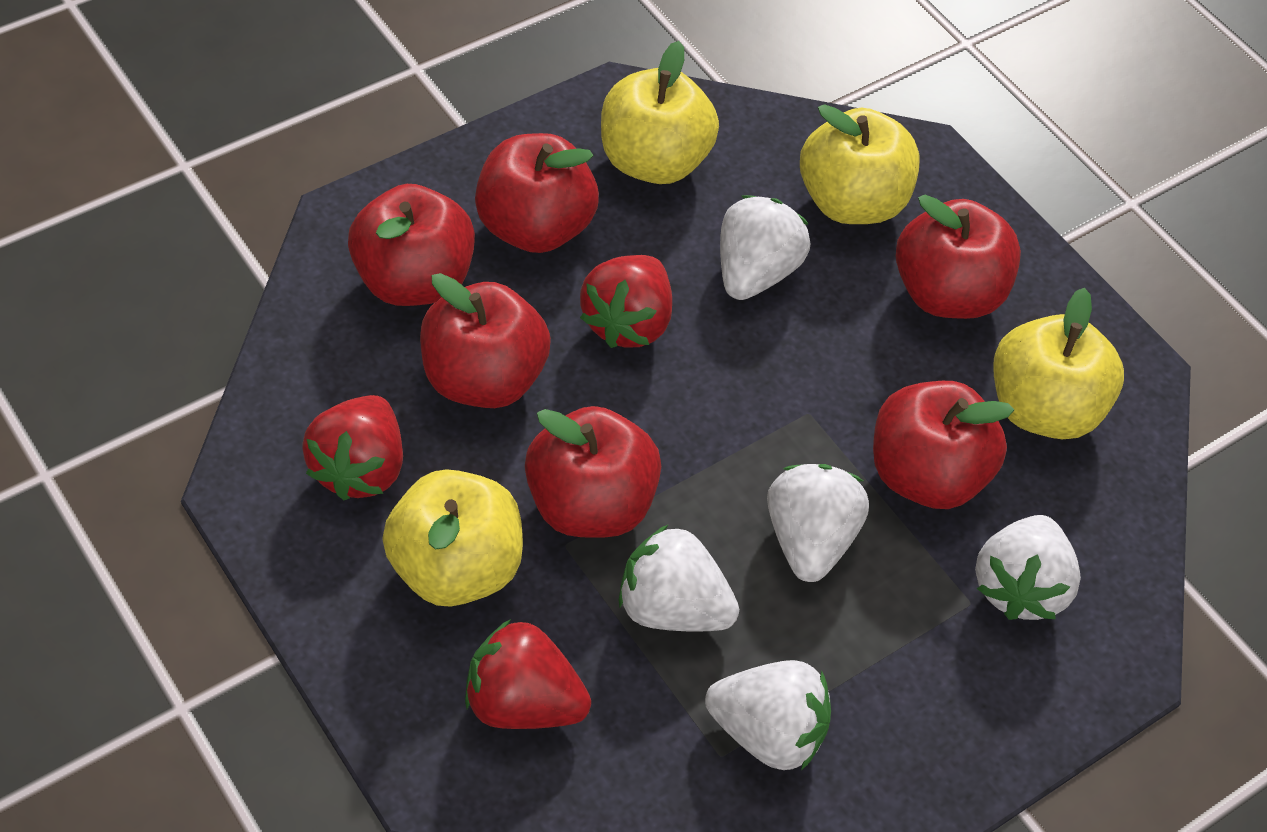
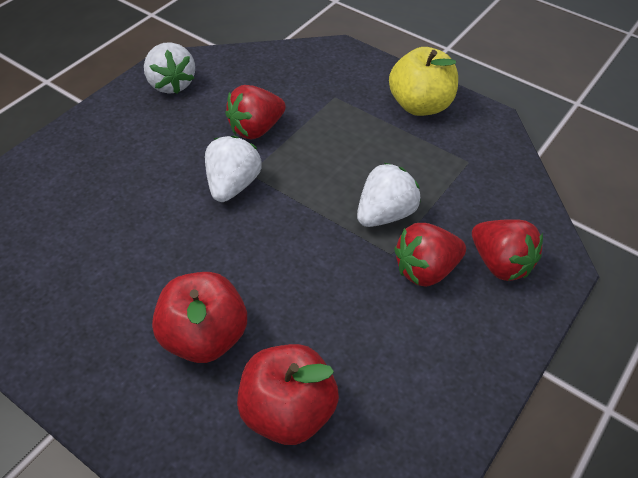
red apple: 6 -> 2
white strawberry: 5 -> 3
yellow apple: 4 -> 1

